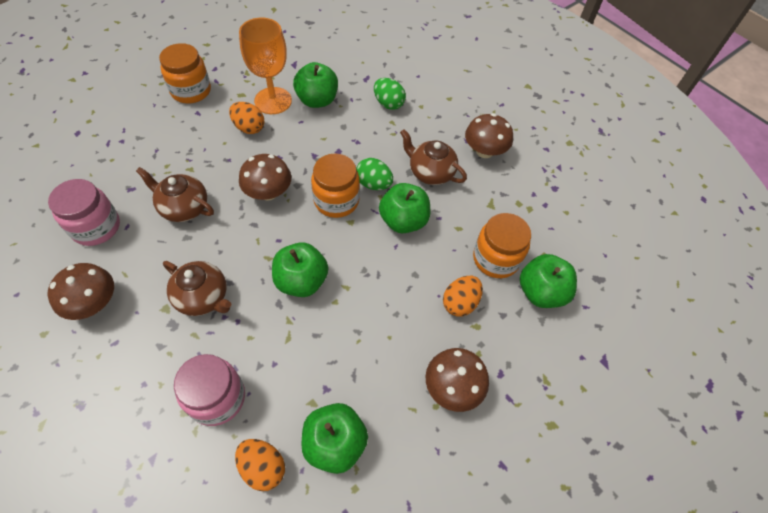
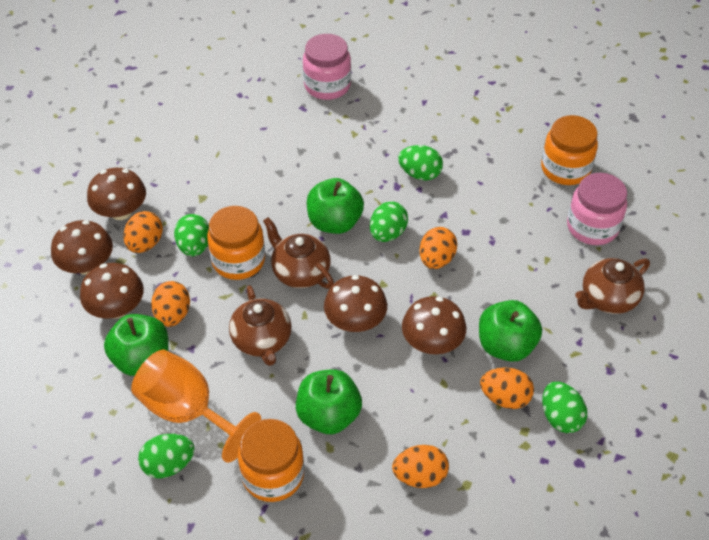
brown mushroom: 4 -> 5
green apple: 5 -> 4
green egg: 2 -> 5
orange egg: 3 -> 5

